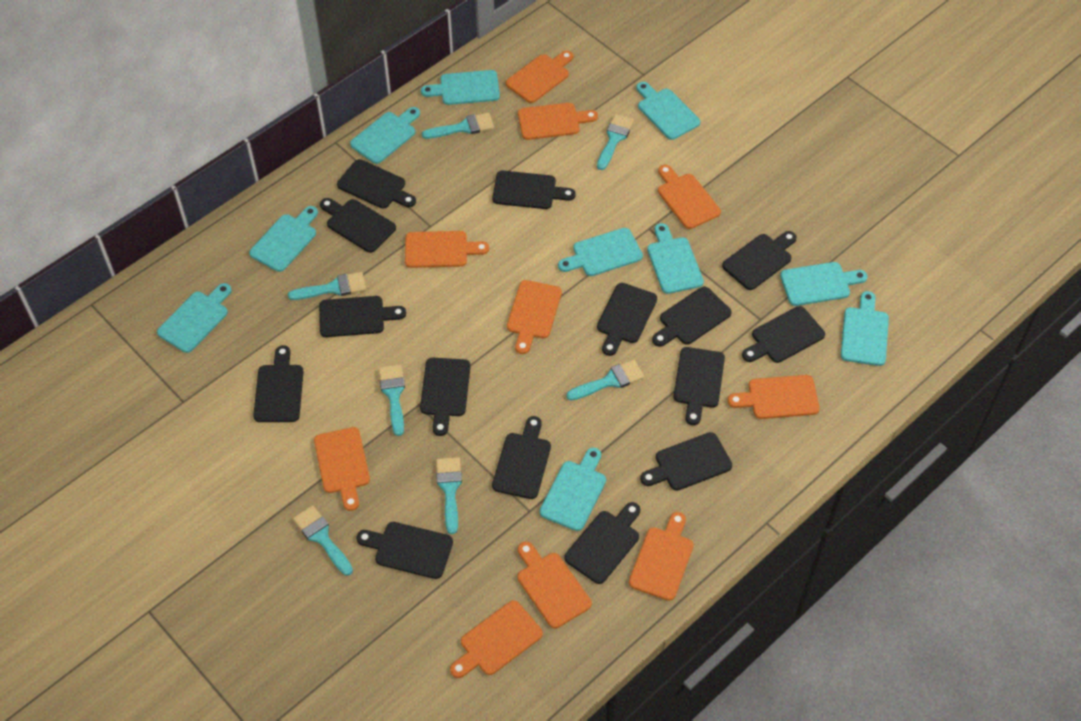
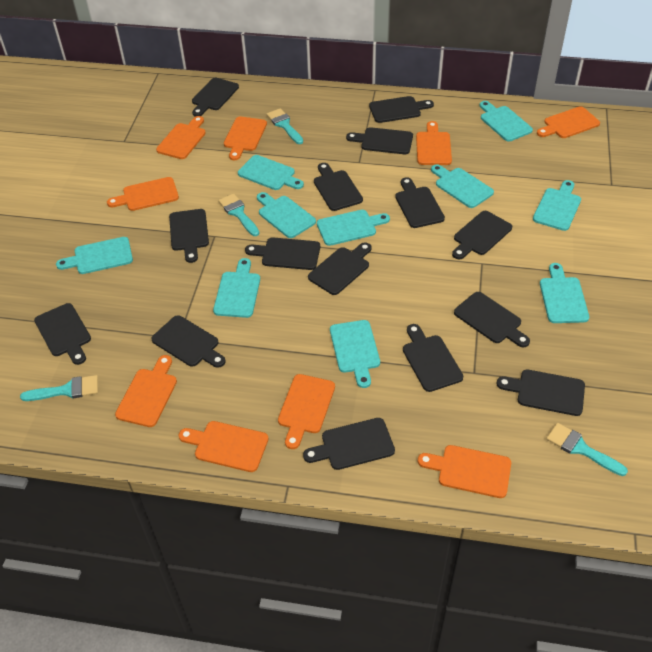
orange cutting board: 10 -> 9
turquoise brush: 7 -> 4

